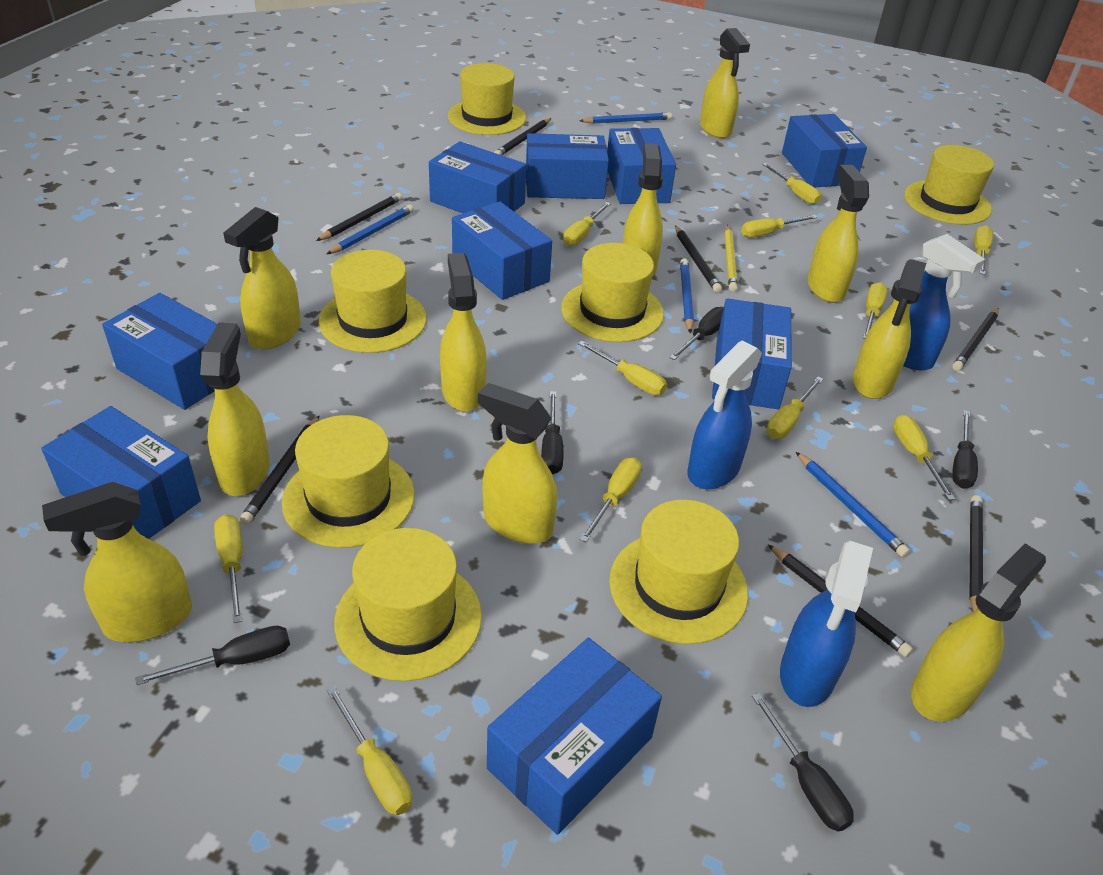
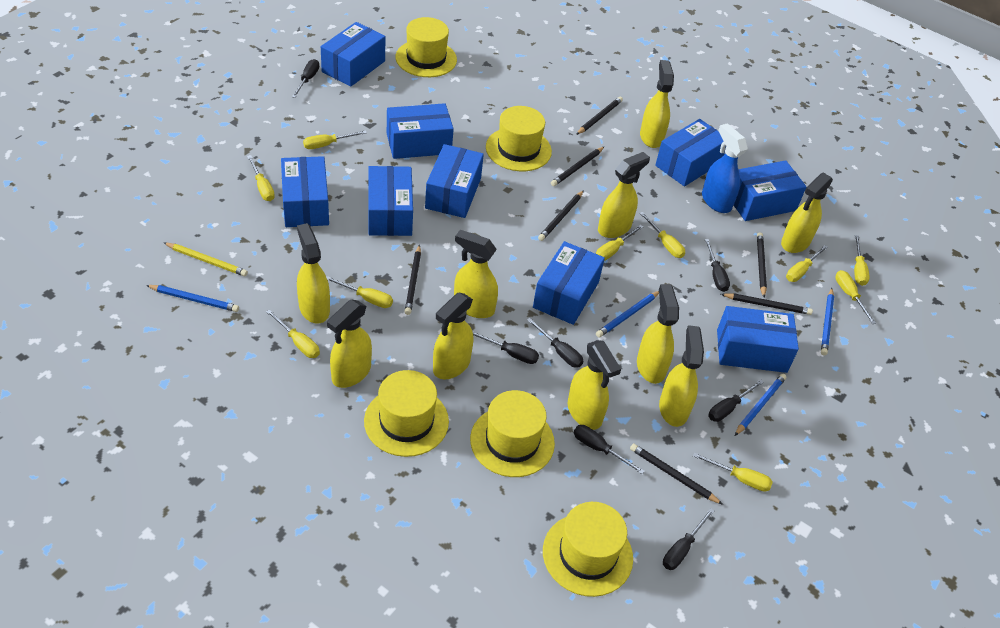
black screwdriver: 5 -> 7
blue spray bottle: 3 -> 1
yellow hat: 7 -> 5
yellow screwdriver: 11 -> 10

